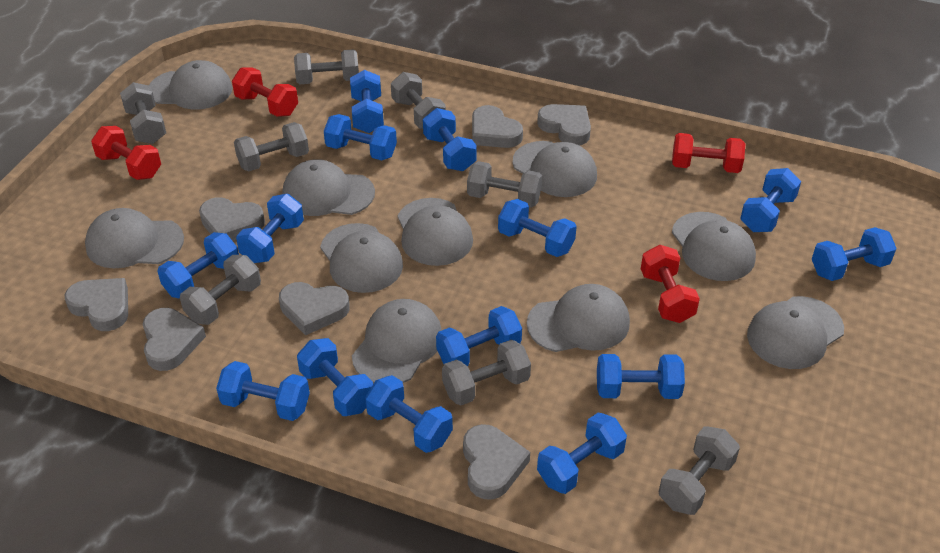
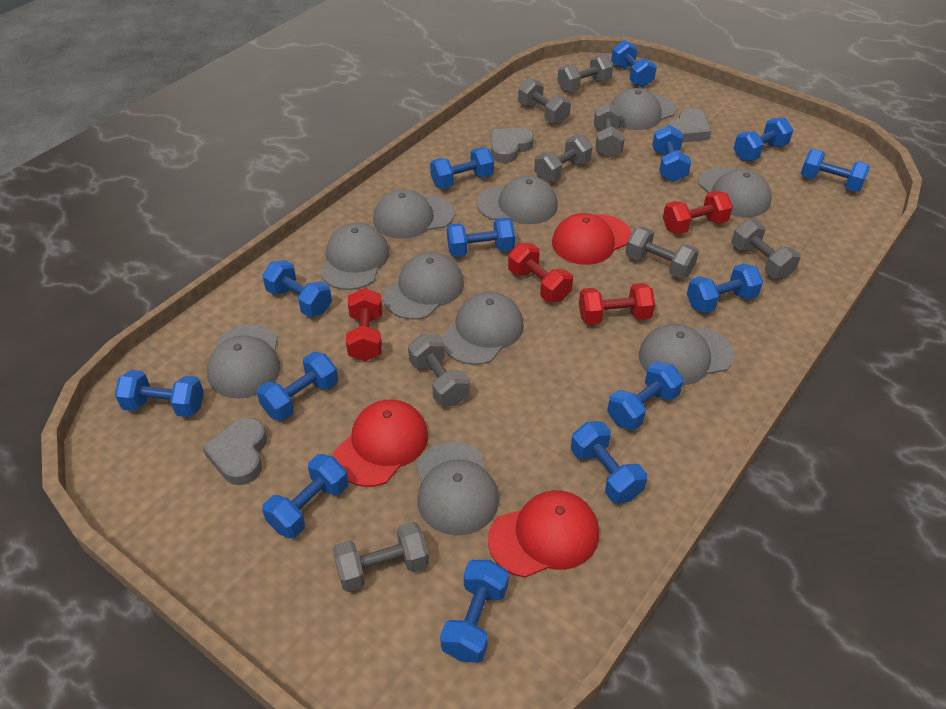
grey heart: 7 -> 3
red cap: 0 -> 3

